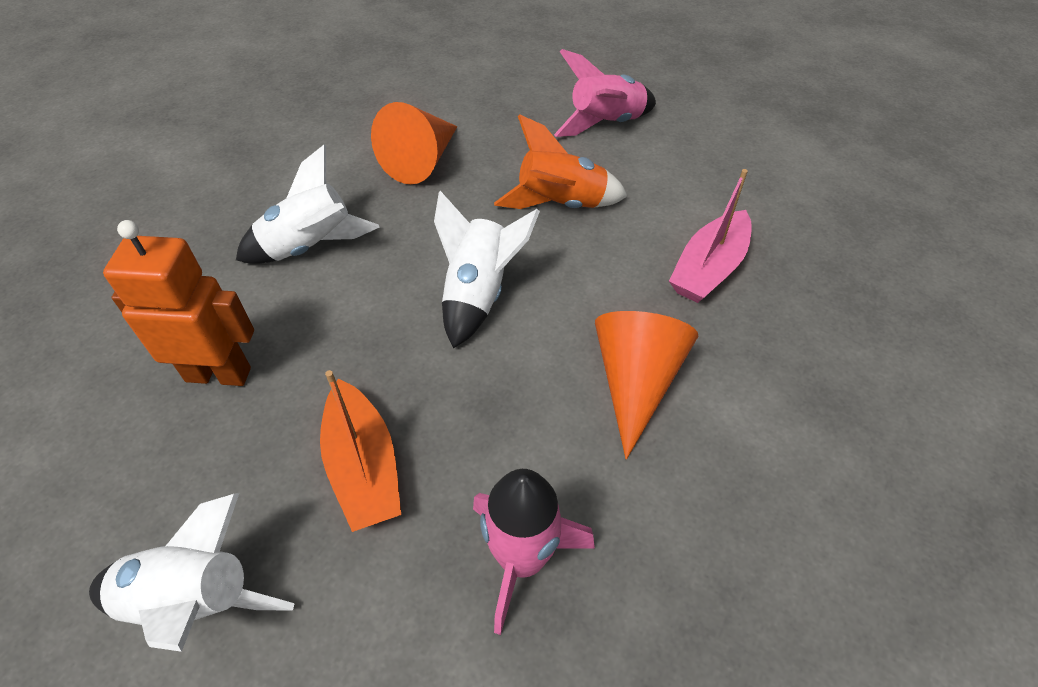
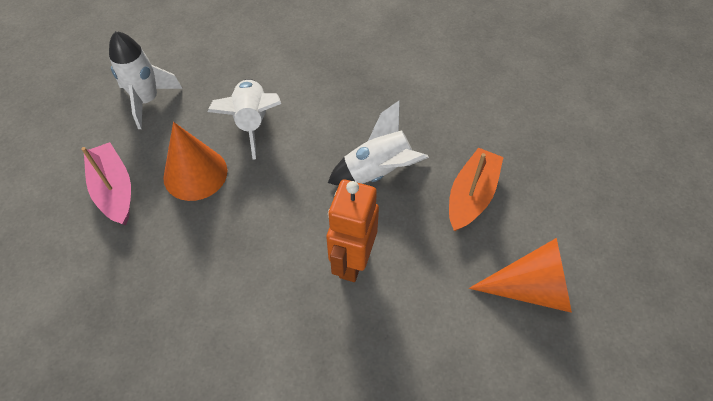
orange rocket: 1 -> 0
pink rocket: 2 -> 0

